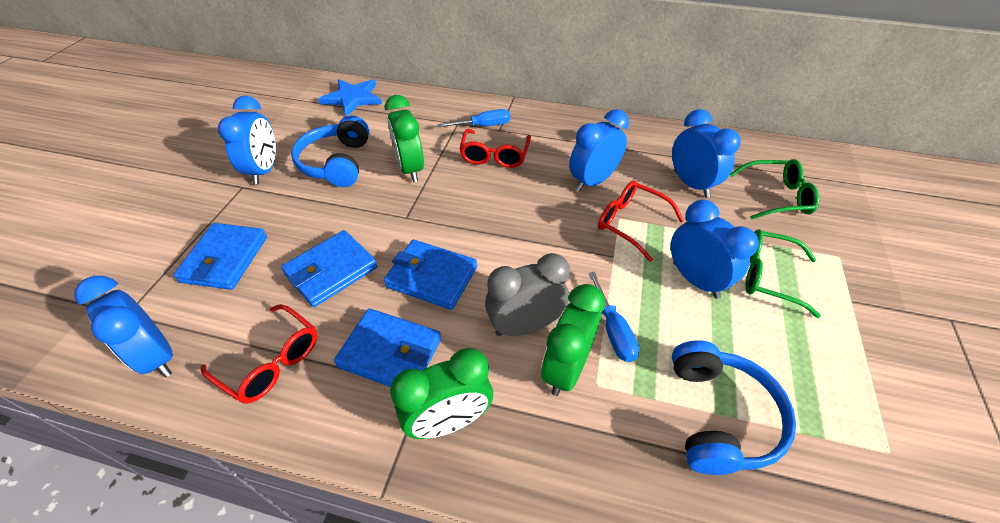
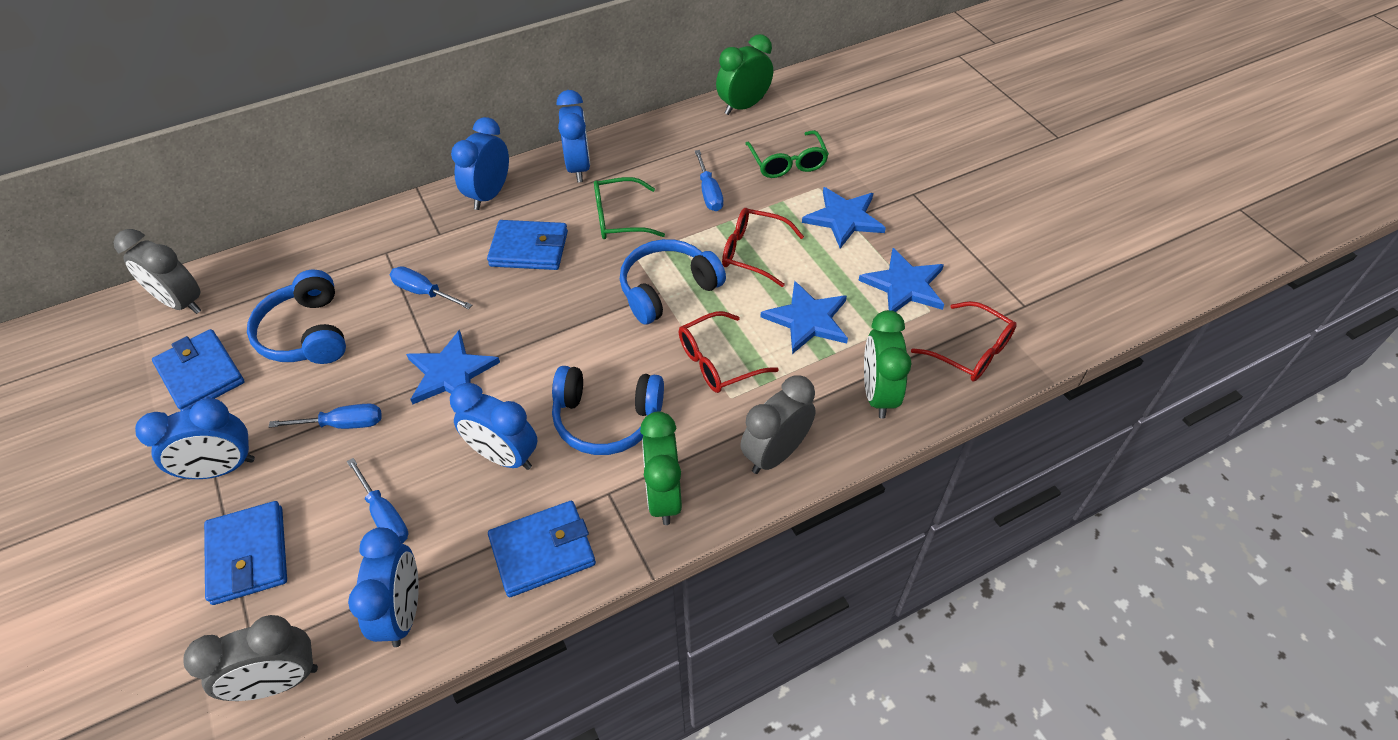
blue headphones: 2 -> 3
blue screwdriver: 2 -> 4
blue star: 1 -> 4
grey clock: 1 -> 3

